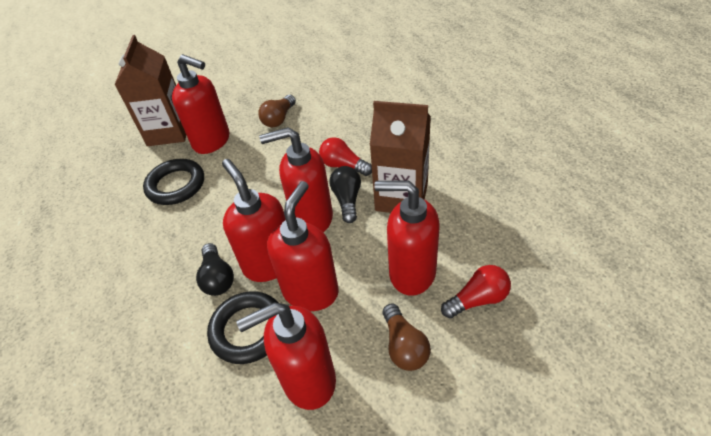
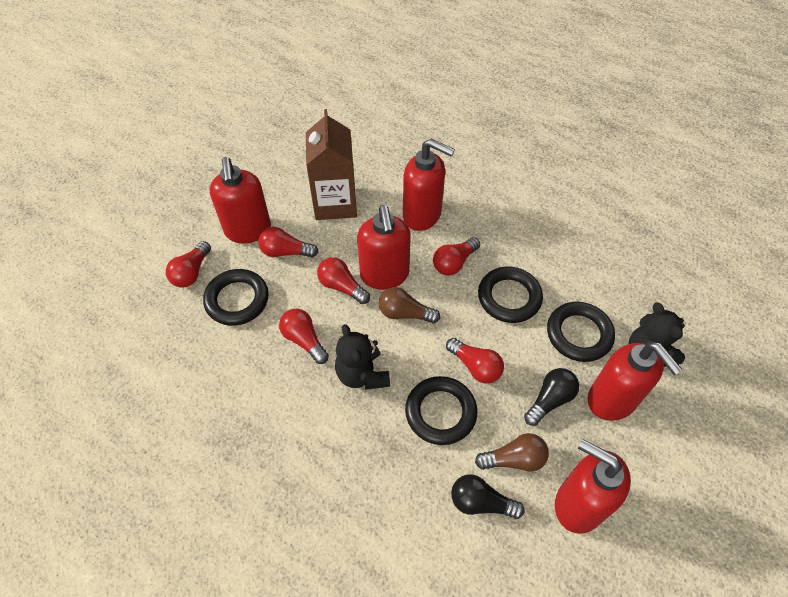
black ring: 2 -> 4
black teddy bear: 0 -> 2
brown carton: 2 -> 1
red light bulb: 2 -> 6
red soap dispenser: 6 -> 5

